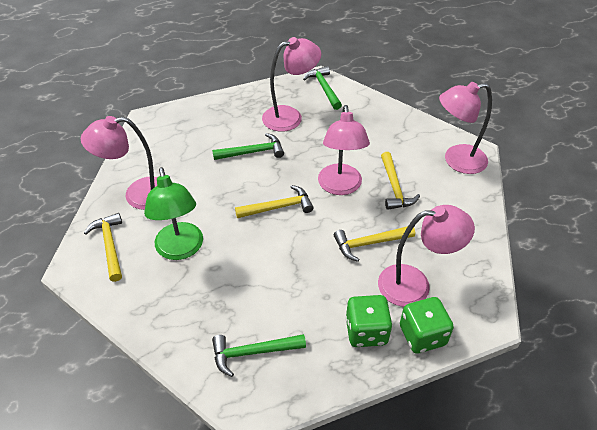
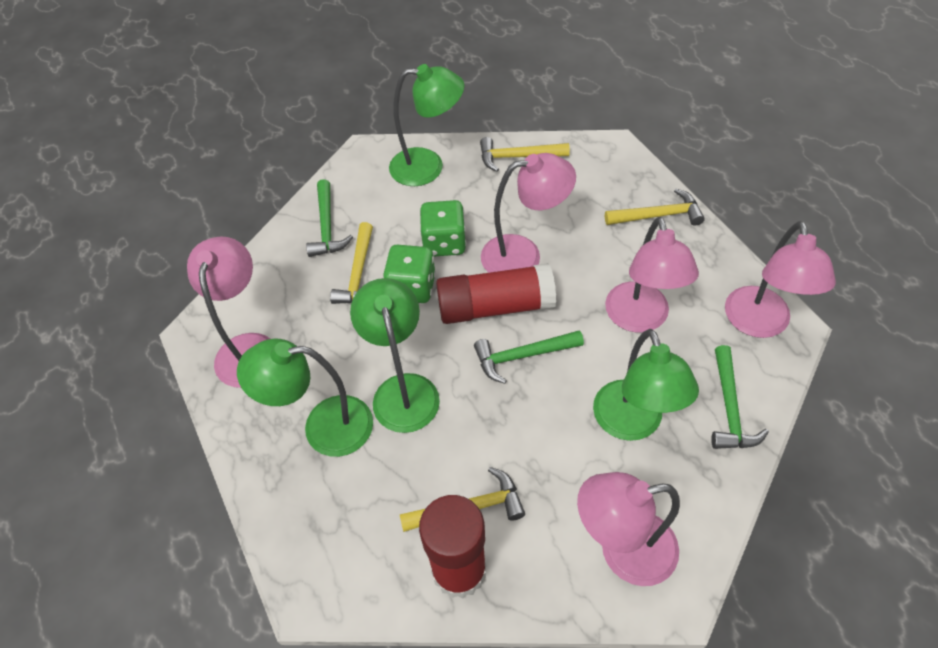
green lamp: 1 -> 4
red glue stick: 0 -> 2

